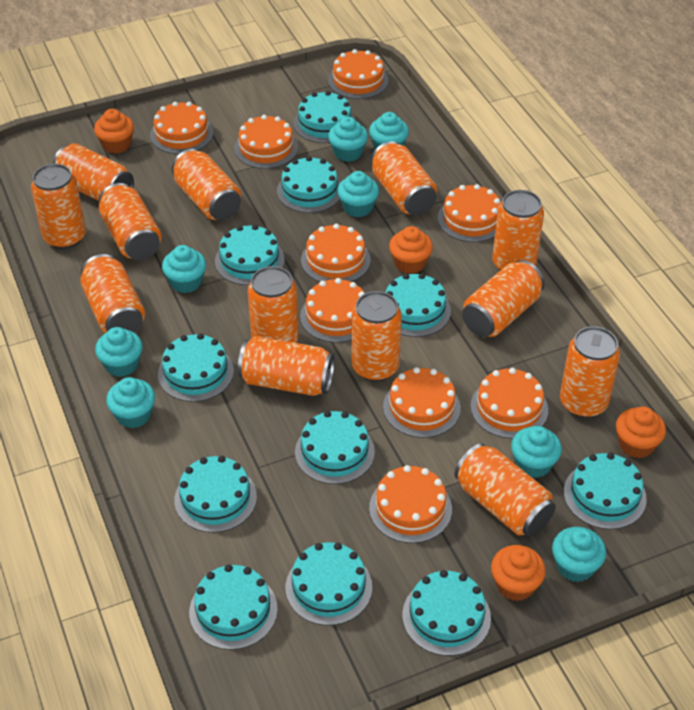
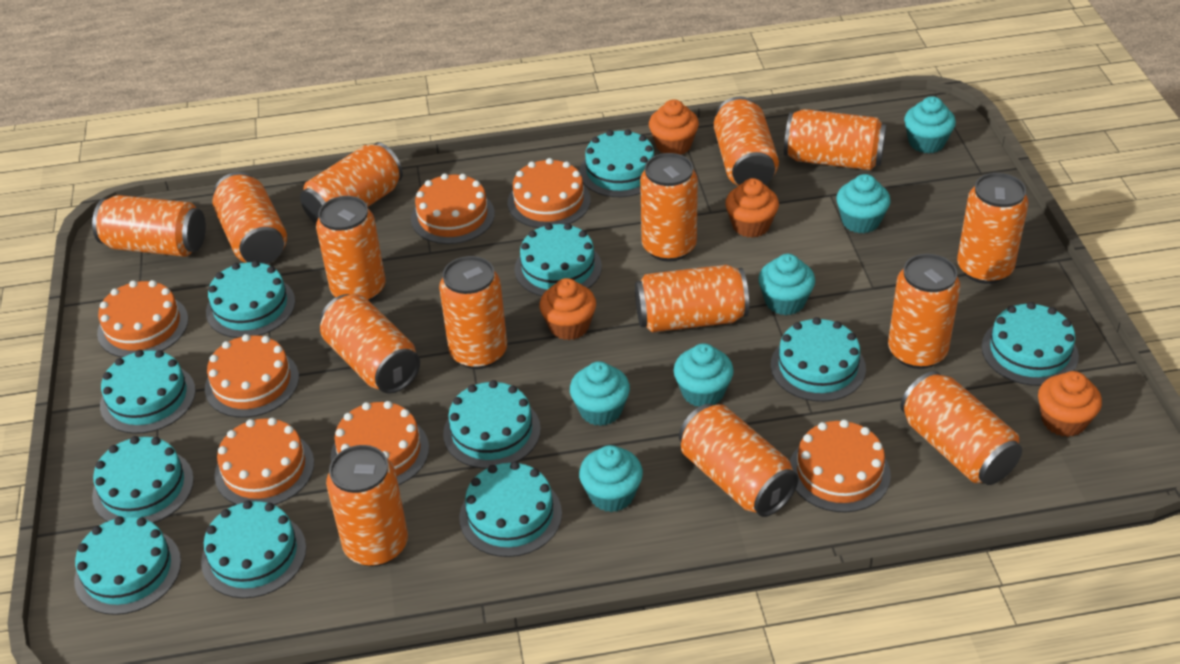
orange cake: 9 -> 7
orange can: 13 -> 15
turquoise cupcake: 8 -> 6

